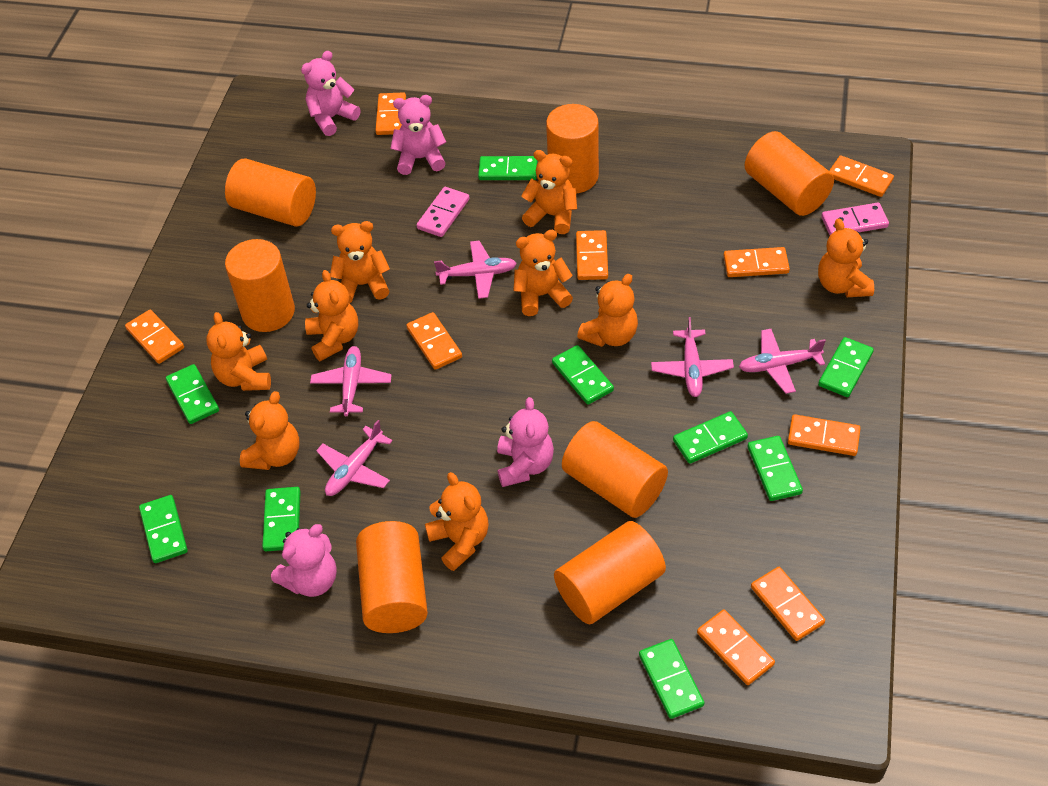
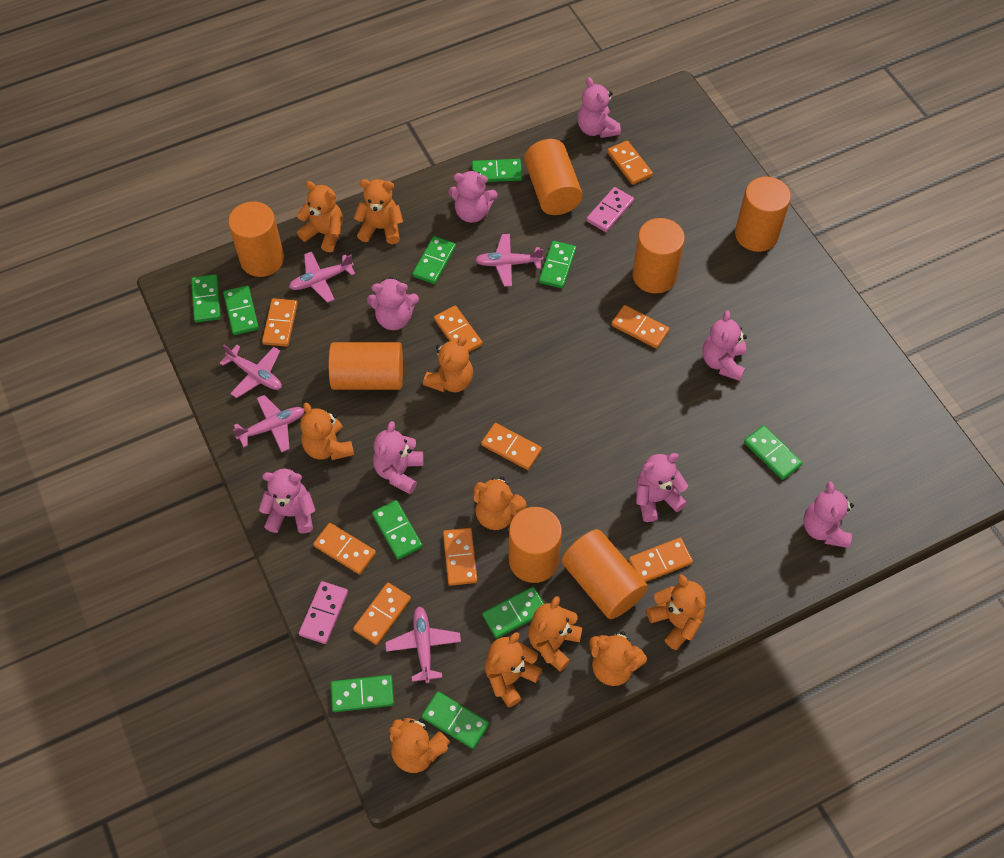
green domino: 9 -> 10
orange teddy bear: 9 -> 10
pink teddy bear: 4 -> 8

